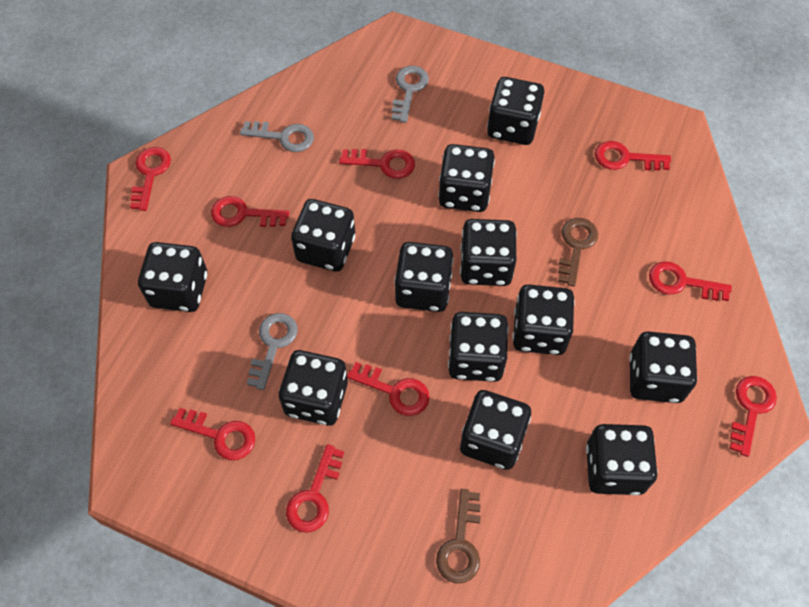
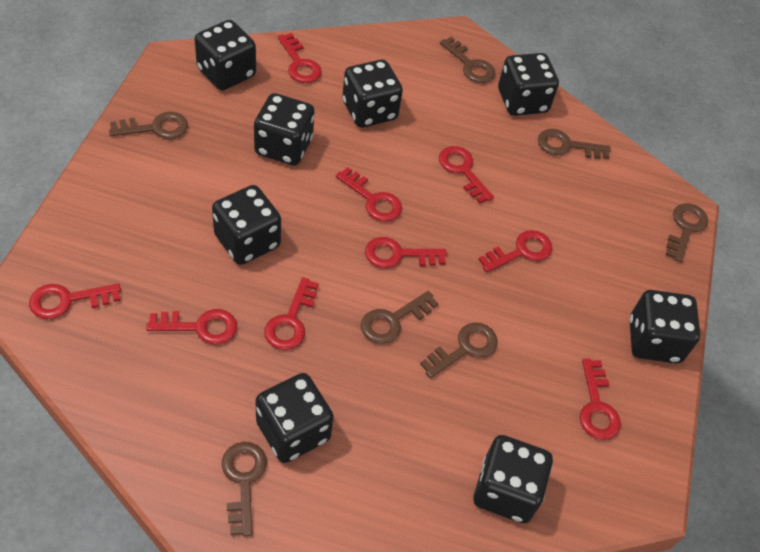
black dice: 12 -> 8
brown key: 2 -> 7
grey key: 3 -> 0

